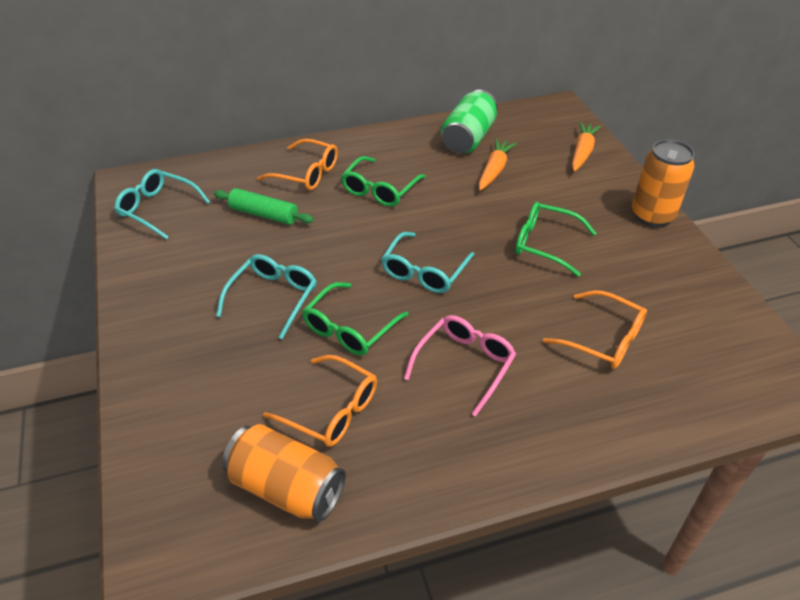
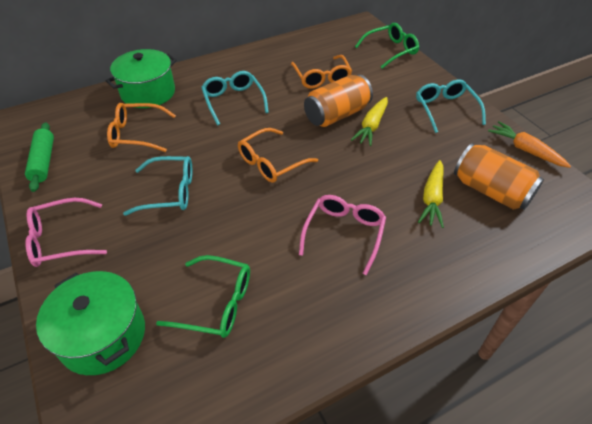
green can: 1 -> 0
green glasses: 3 -> 2
green pot: 0 -> 2
orange carrot: 2 -> 1
pink glasses: 1 -> 2
yellow carrot: 0 -> 2

